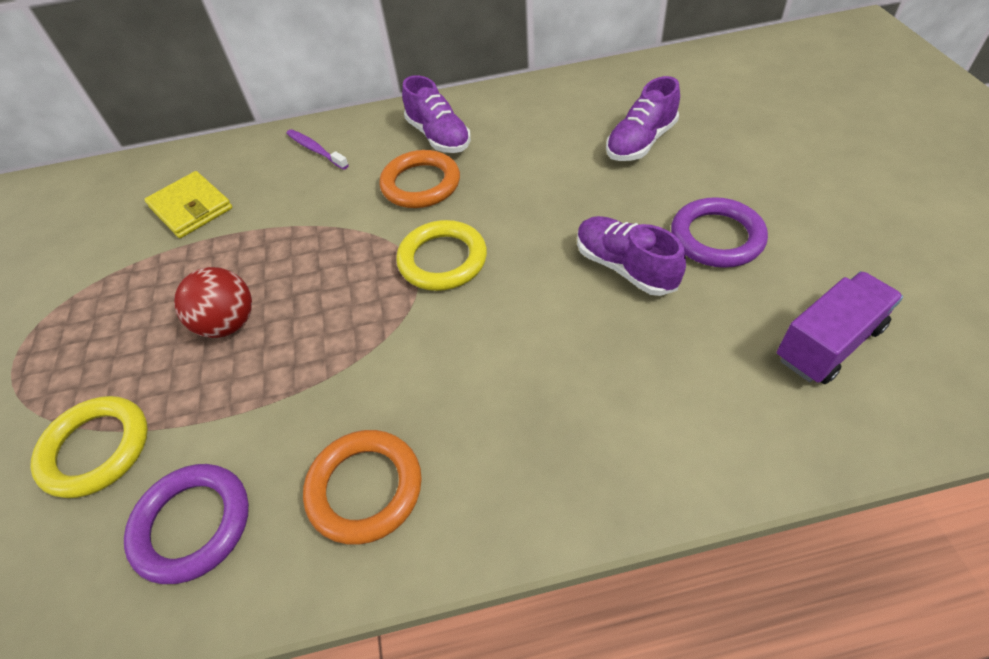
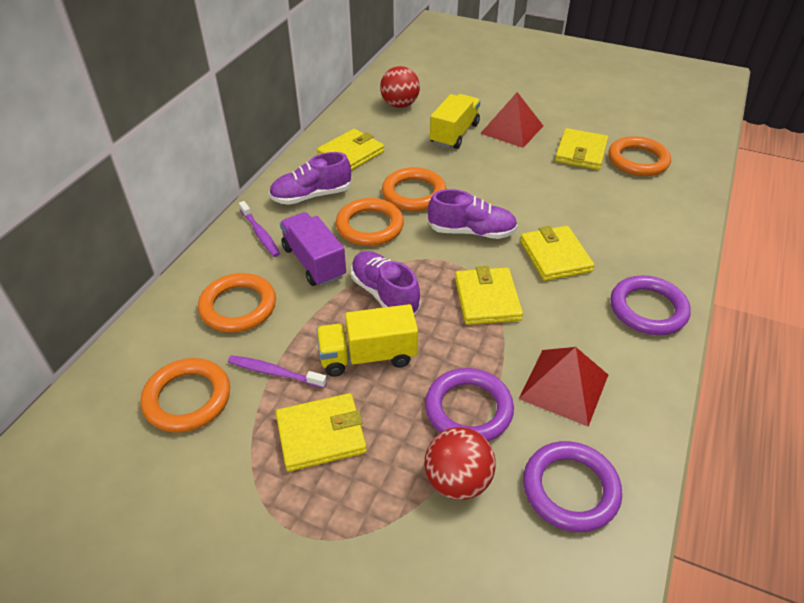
orange ring: 2 -> 5
purple ring: 2 -> 3
purple toothbrush: 1 -> 2
red ball: 1 -> 2
red pyramid: 0 -> 2
yellow ring: 2 -> 0
yellow truck: 0 -> 2
yellow wallet: 1 -> 5

